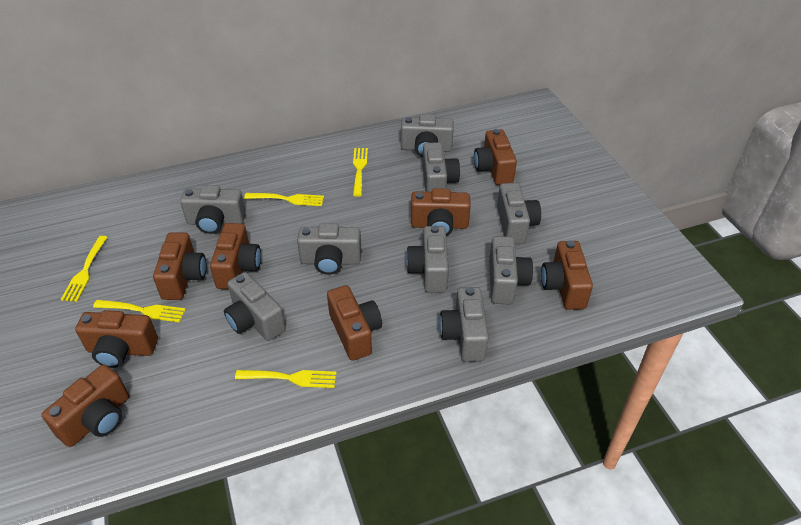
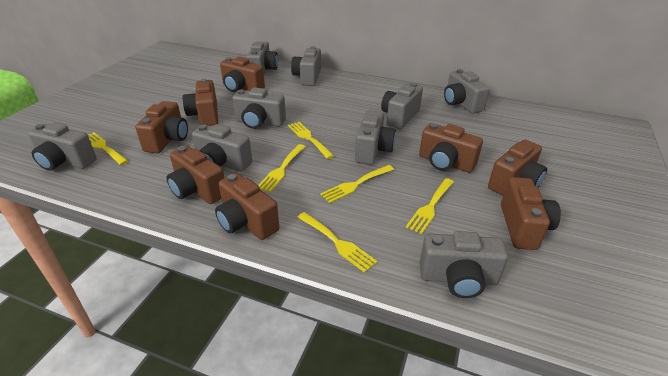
yellow fork: 5 -> 6

